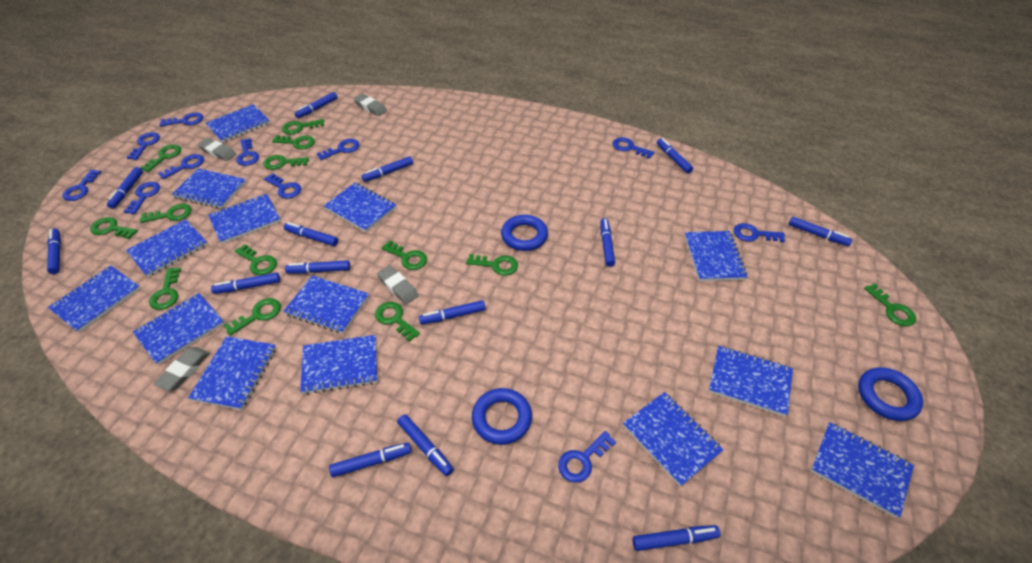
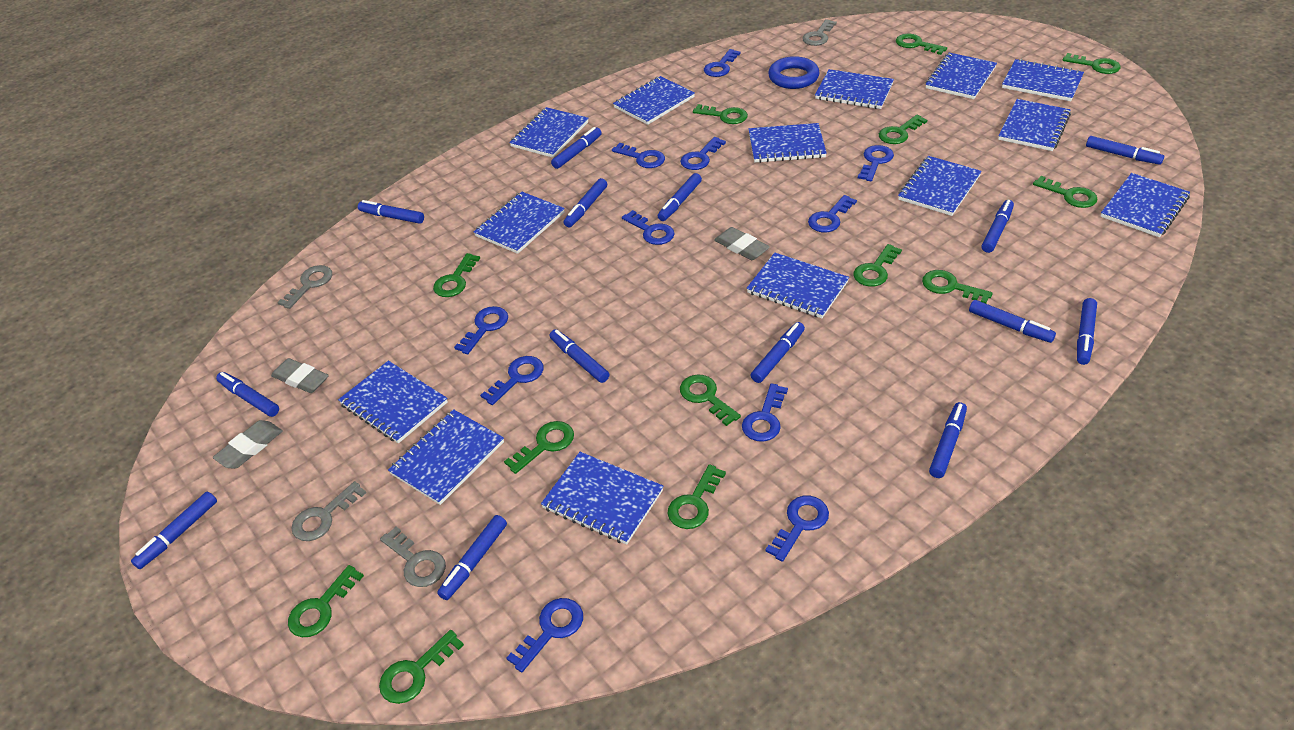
blue ring: 3 -> 1
grey eraser: 4 -> 3
grey key: 0 -> 4

